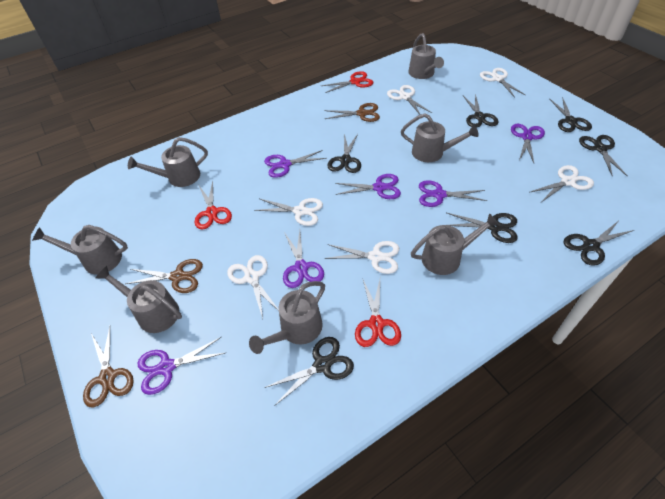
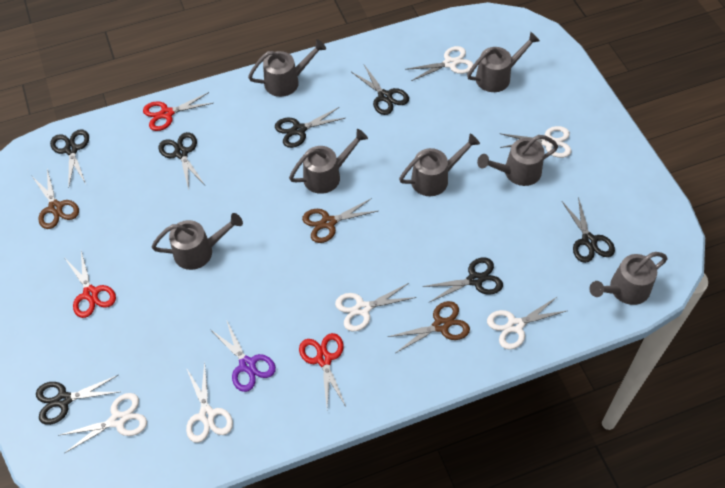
purple scissors: 6 -> 1

